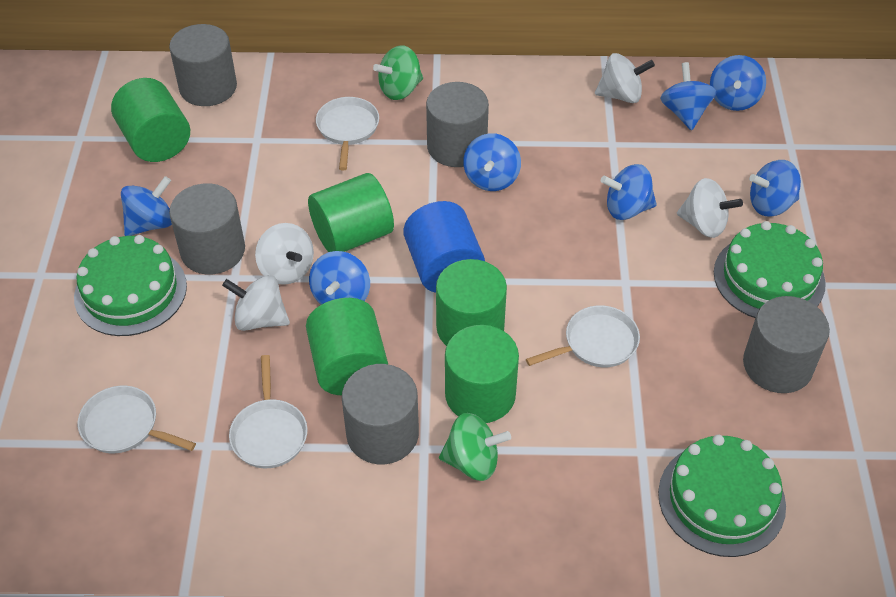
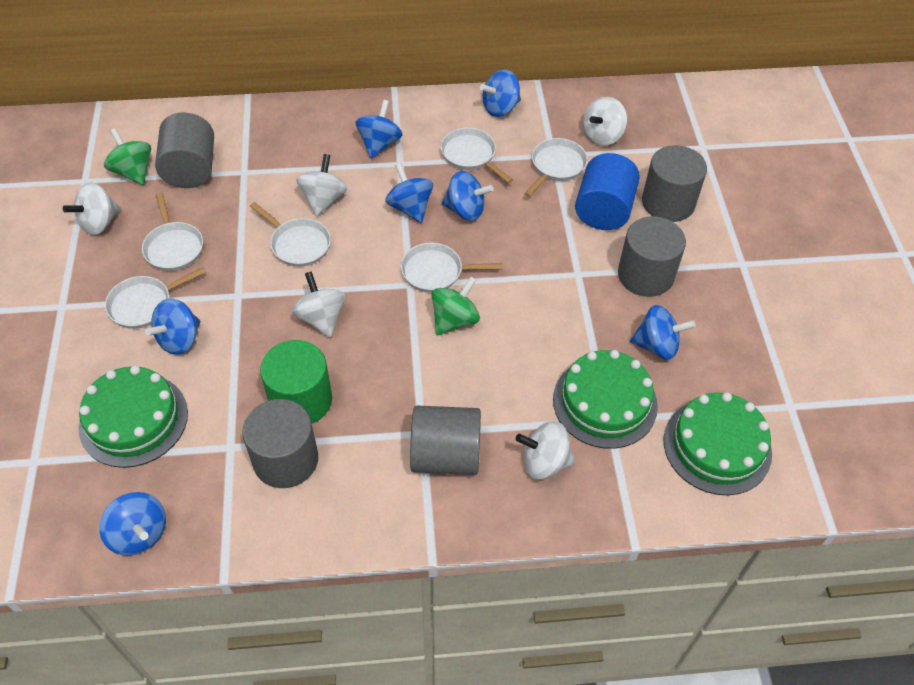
green cylinder: 5 -> 1
white pan: 4 -> 6
white spinning top: 4 -> 5

